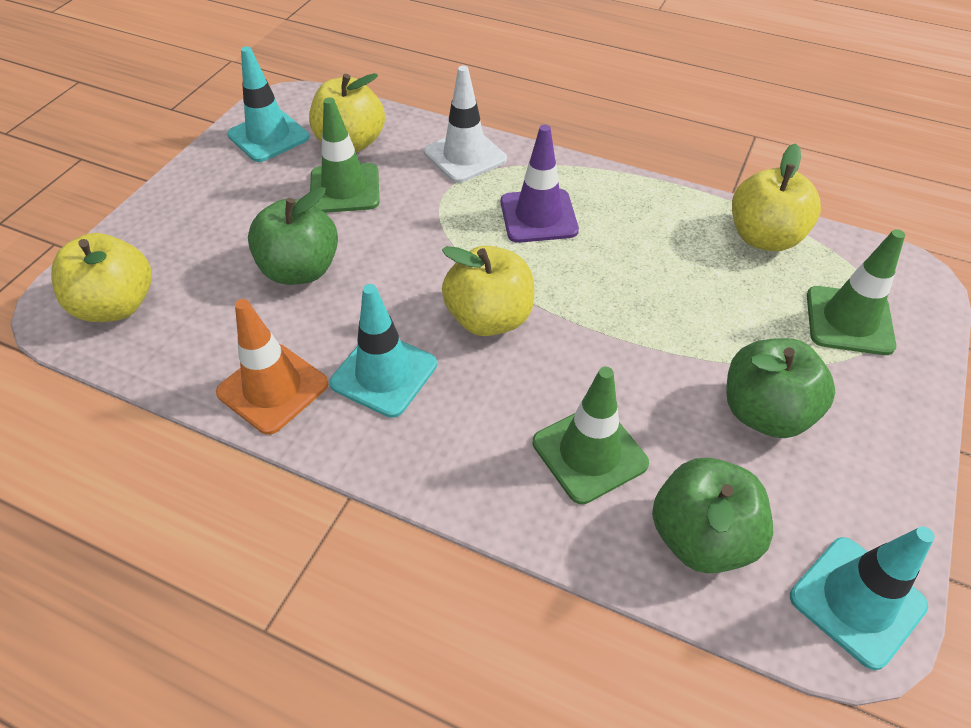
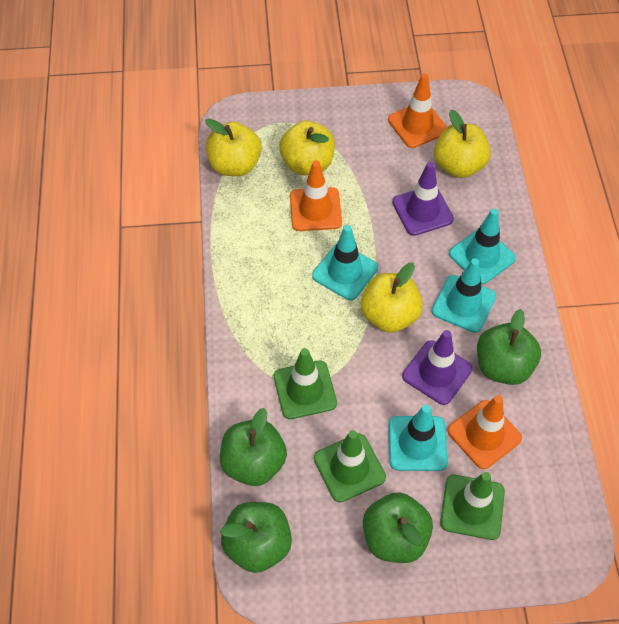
green apple: 3 -> 4
orange traffic cone: 1 -> 3
purple traffic cone: 1 -> 2
turquoise traffic cone: 3 -> 4
white traffic cone: 1 -> 0

